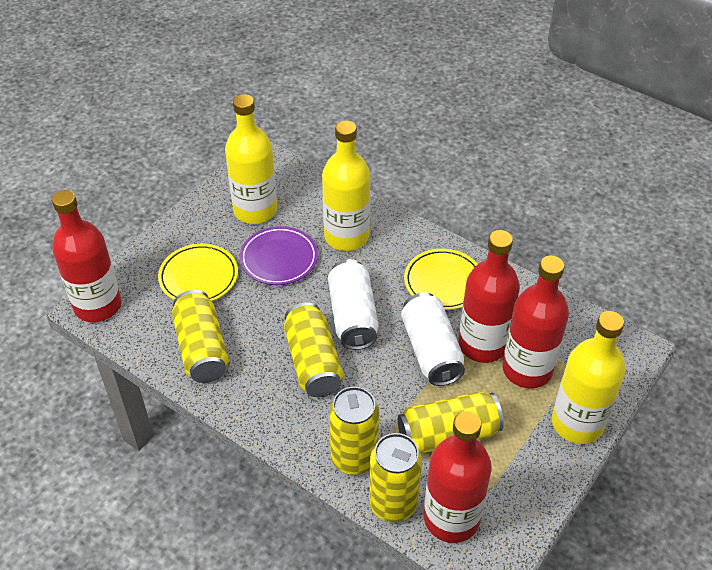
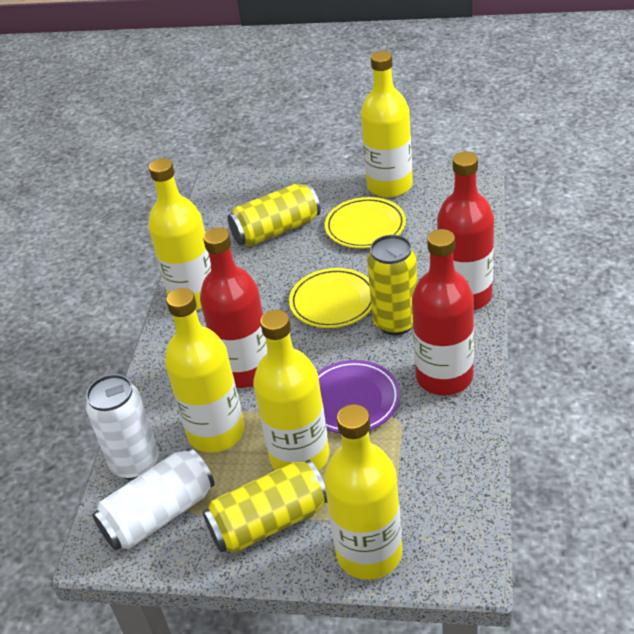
red bottle: 4 -> 3
yellow bottle: 3 -> 5
yellow can: 5 -> 3

